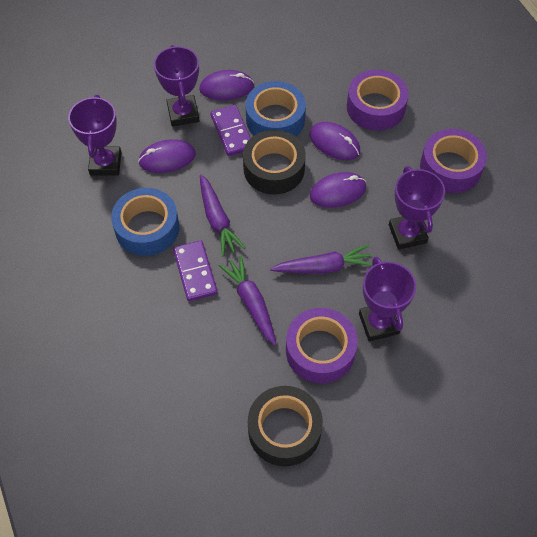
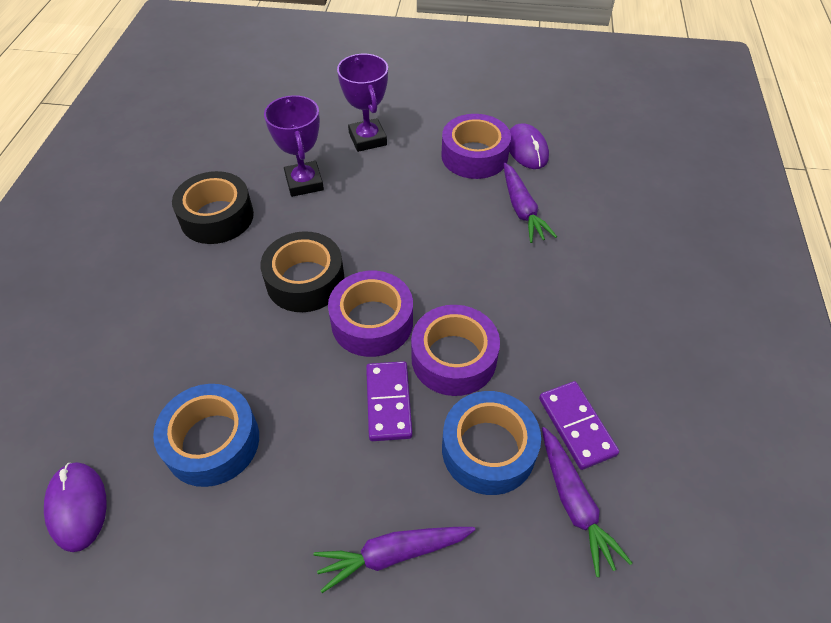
purple mouse: 4 -> 2
purple trophy: 4 -> 2

